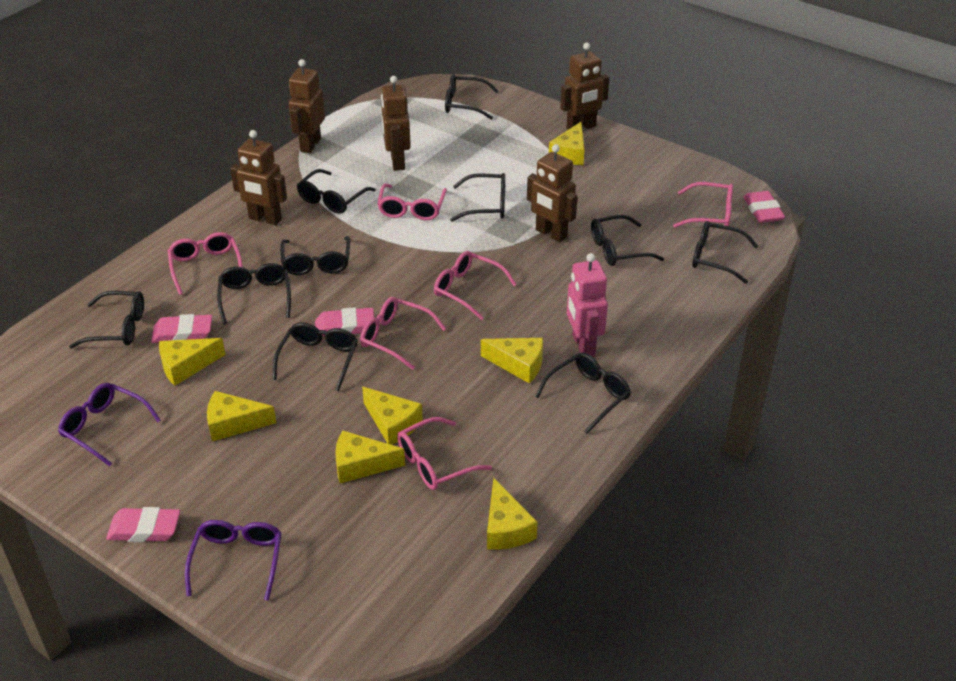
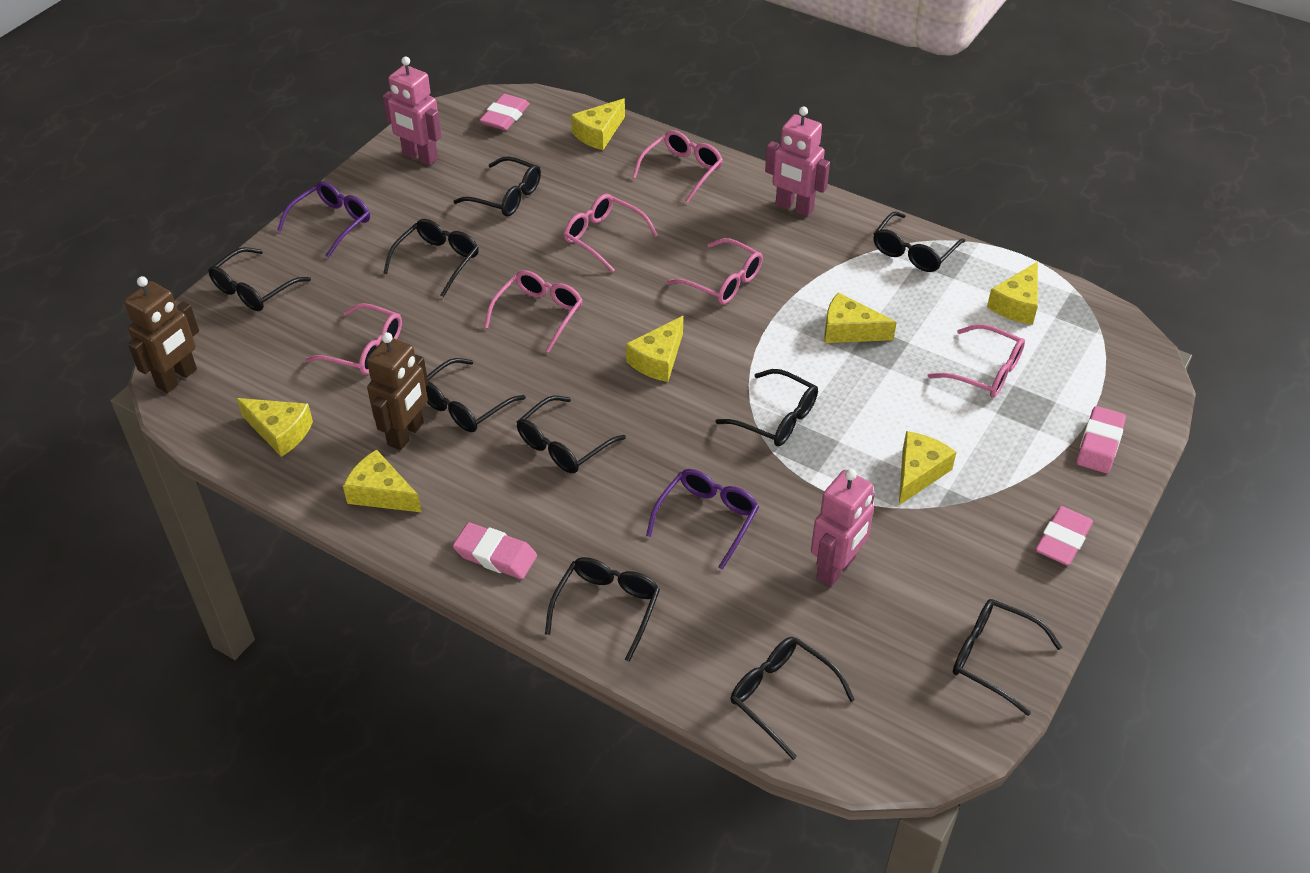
brown robot: 5 -> 2
pink robot: 1 -> 3

